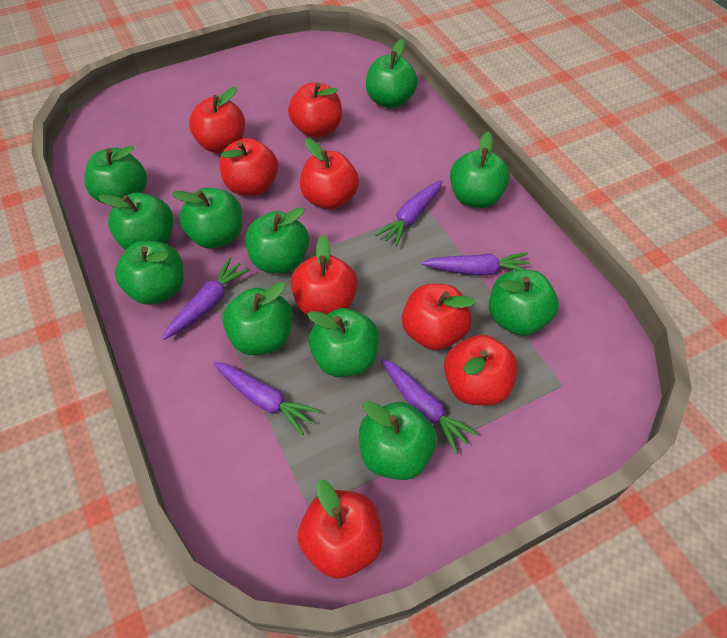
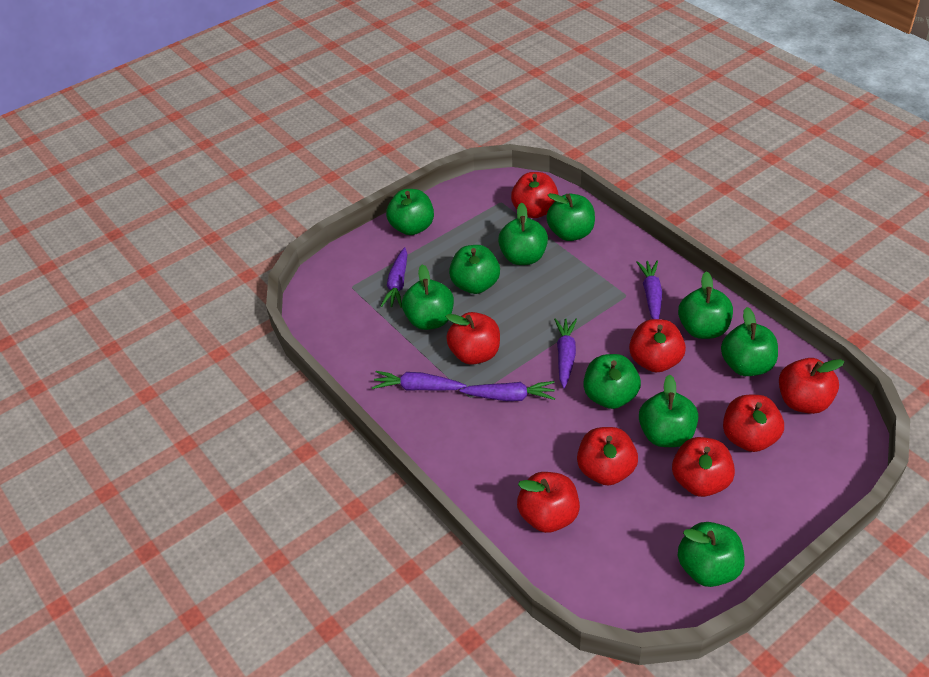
green apple: 11 -> 10

